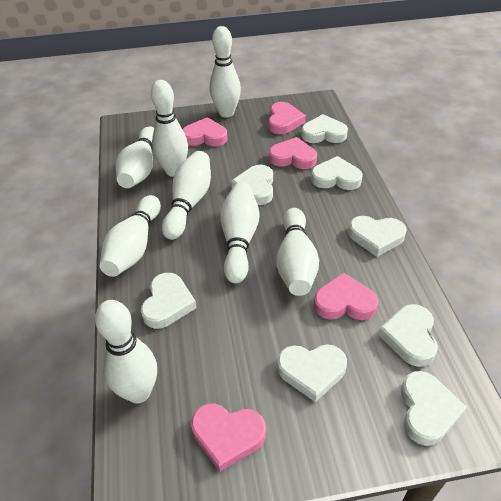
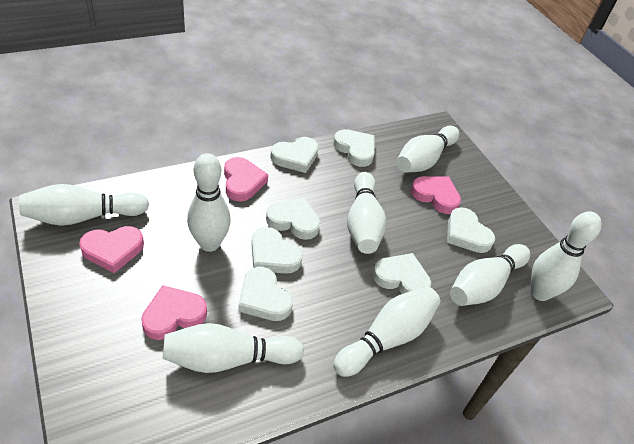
pink heart: 5 -> 4
white heart: 8 -> 7

